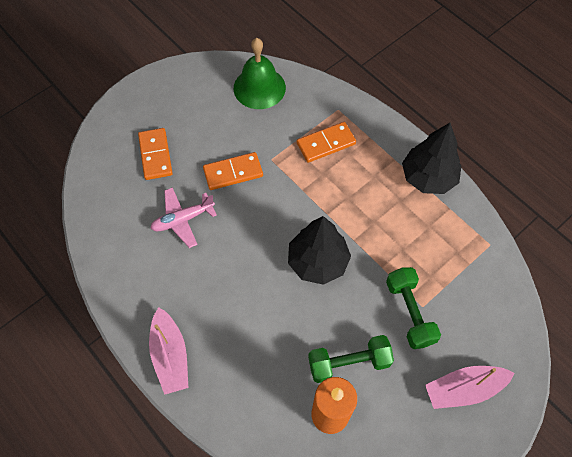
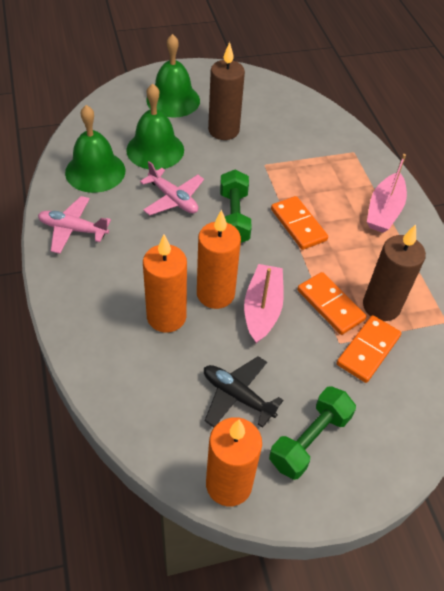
black plane: 0 -> 1
black tree: 2 -> 0
brown candle: 0 -> 2
green bell: 1 -> 3
orange candle: 1 -> 3
pink plane: 1 -> 2

